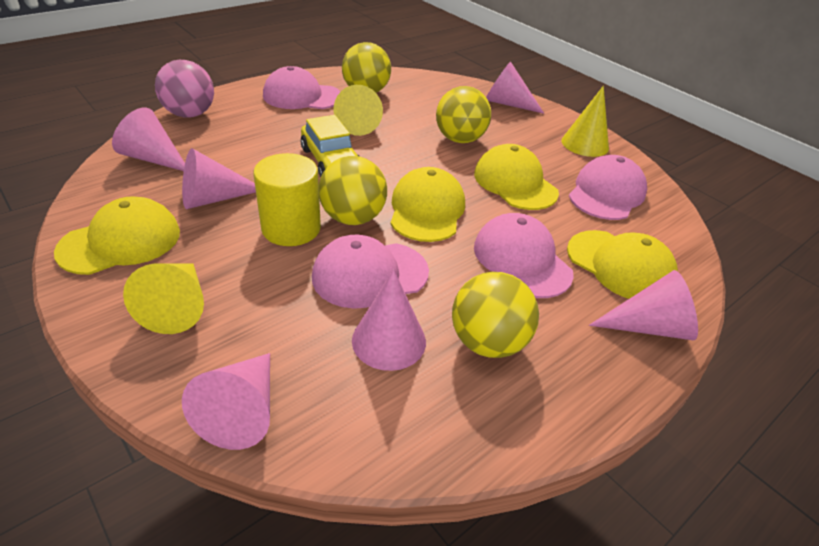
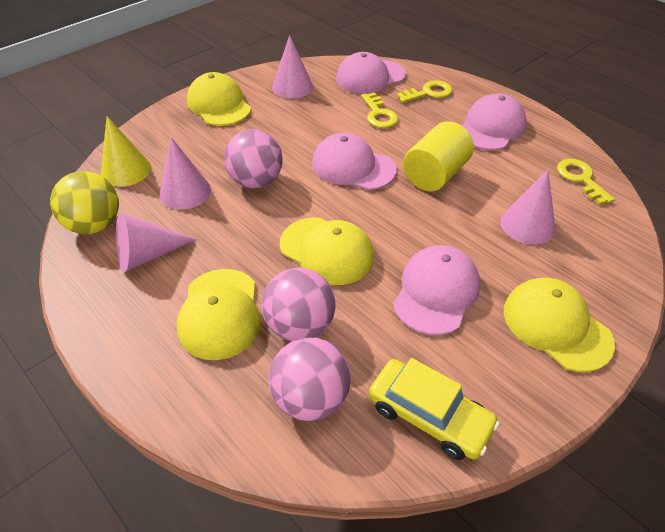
pink ball: 1 -> 3
pink cone: 6 -> 4
yellow ball: 4 -> 1
yellow cone: 3 -> 1
yellow key: 0 -> 3

